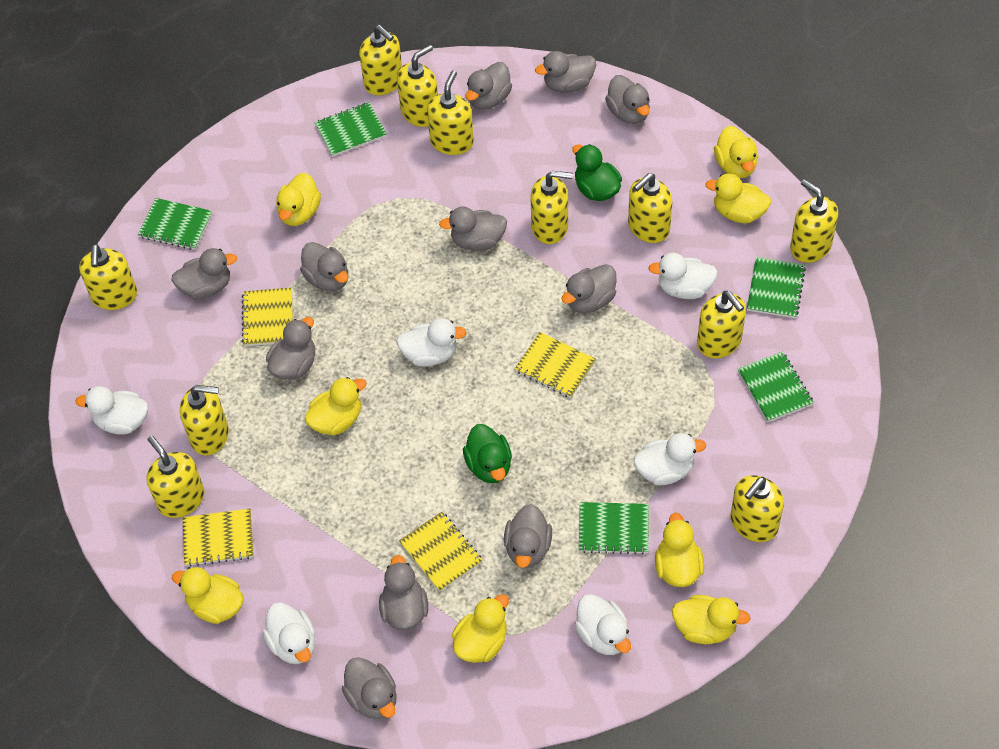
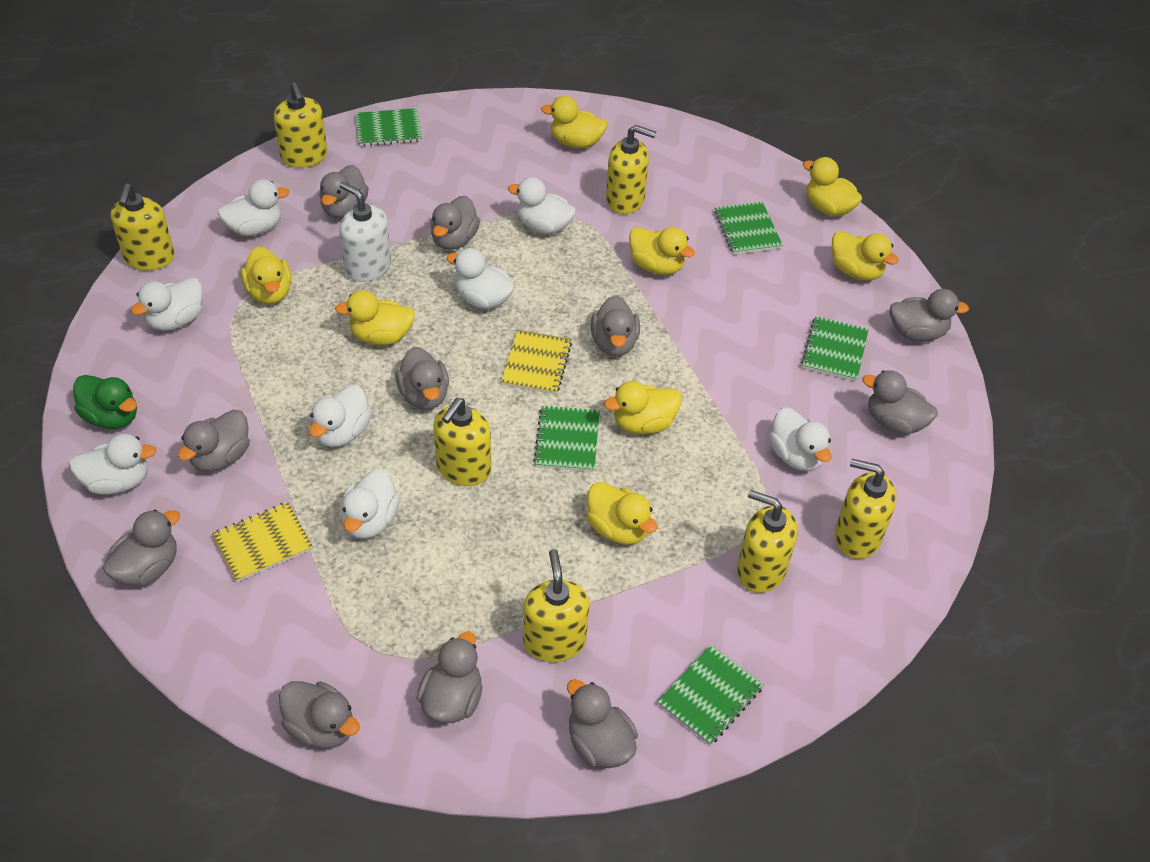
green duck: 2 -> 1
white duck: 6 -> 8
white soap dispenser: 0 -> 1
yellow notebook: 4 -> 2
yellow soap dispenser: 11 -> 7

